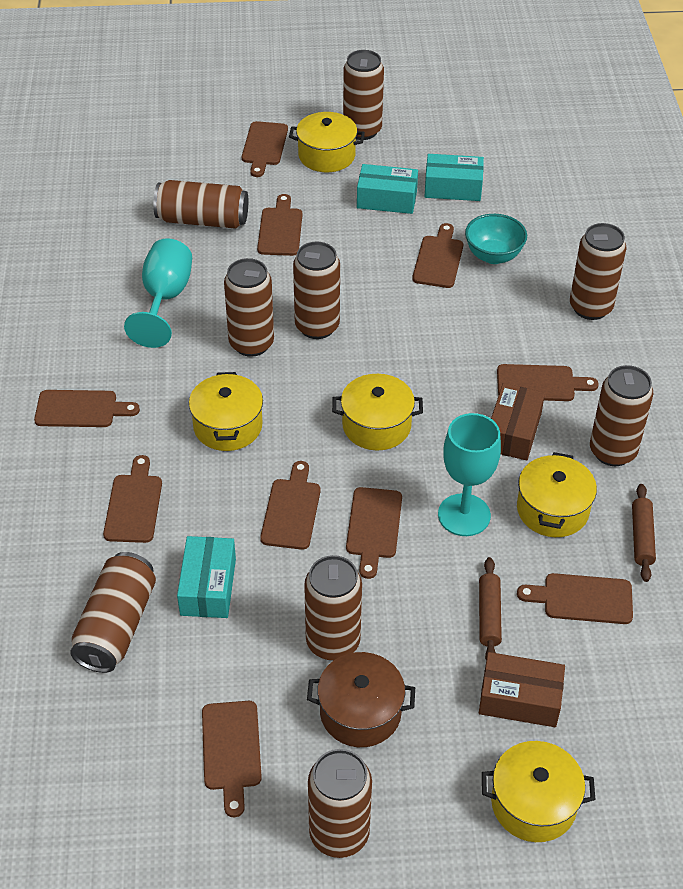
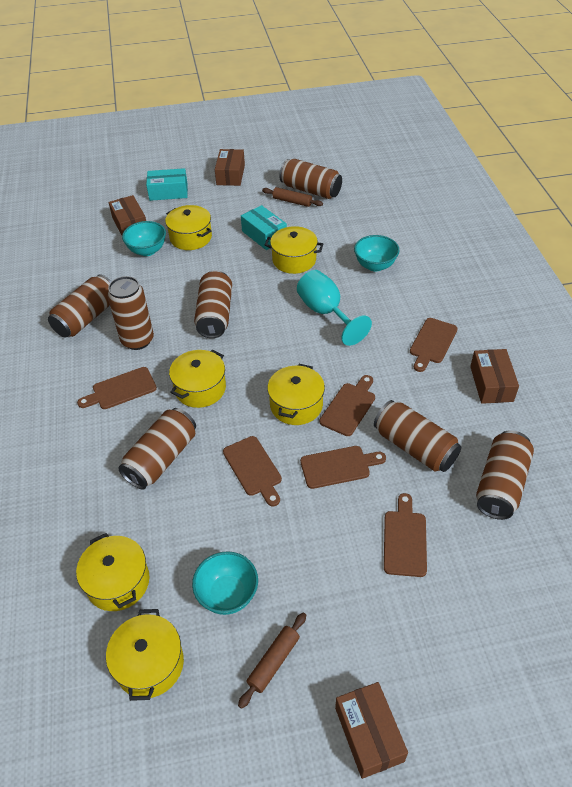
brown box: 2 -> 4
brown can: 9 -> 7
brown cutting board: 10 -> 6
brown pot: 1 -> 0
turquoise bowl: 1 -> 3
turquoise box: 3 -> 2
turquoise goblet: 2 -> 1
yellow pot: 5 -> 6

